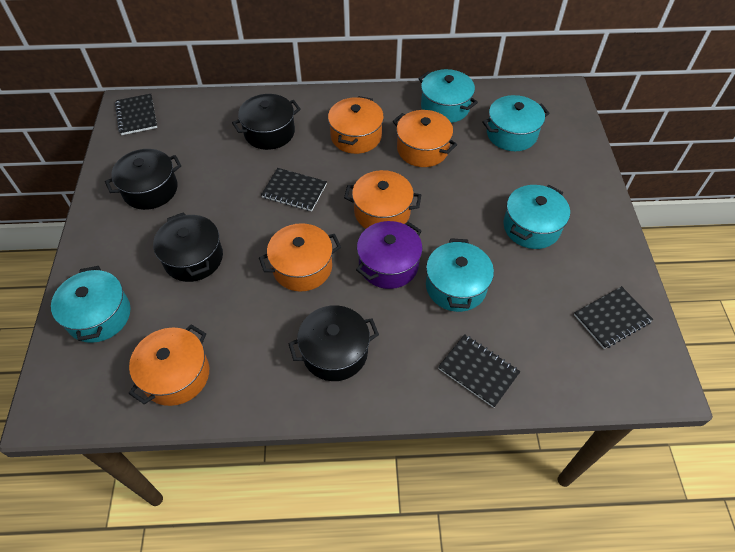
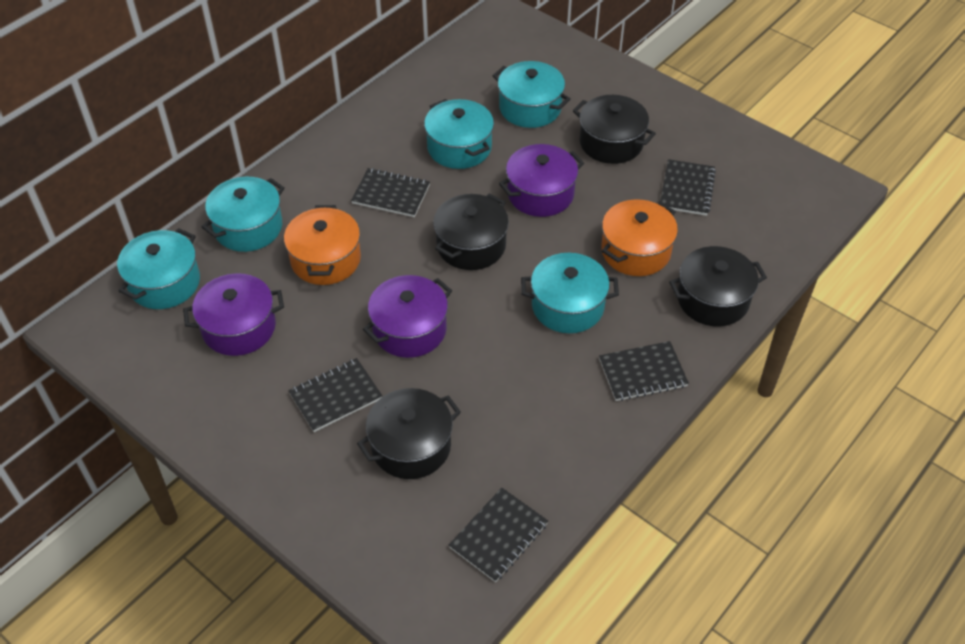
black notebook: 4 -> 5
orange pot: 5 -> 2
purple pot: 1 -> 3

